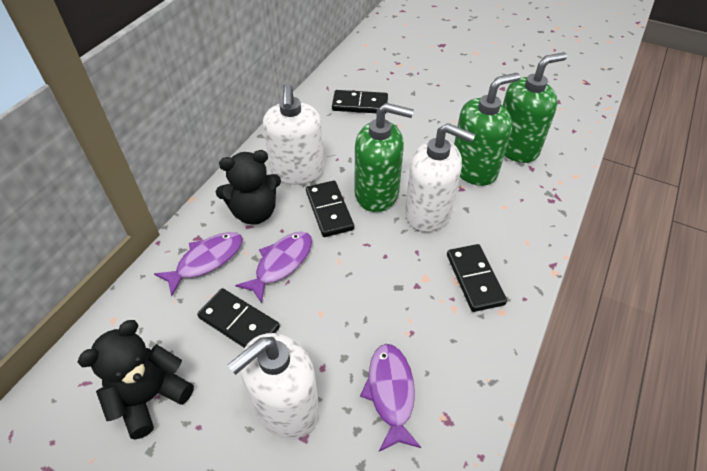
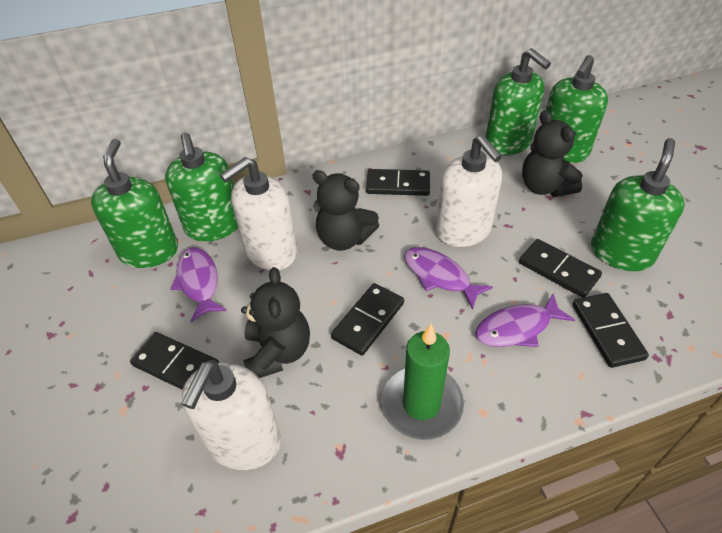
black domino: 4 -> 5
black teddy bear: 2 -> 3
green candle: 0 -> 1
green soap dispenser: 3 -> 5

